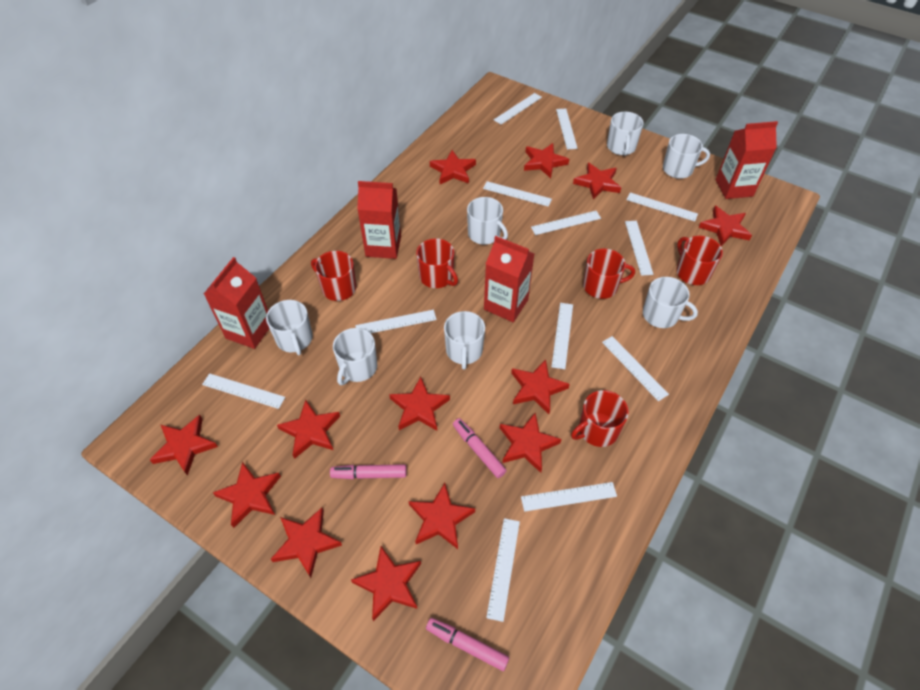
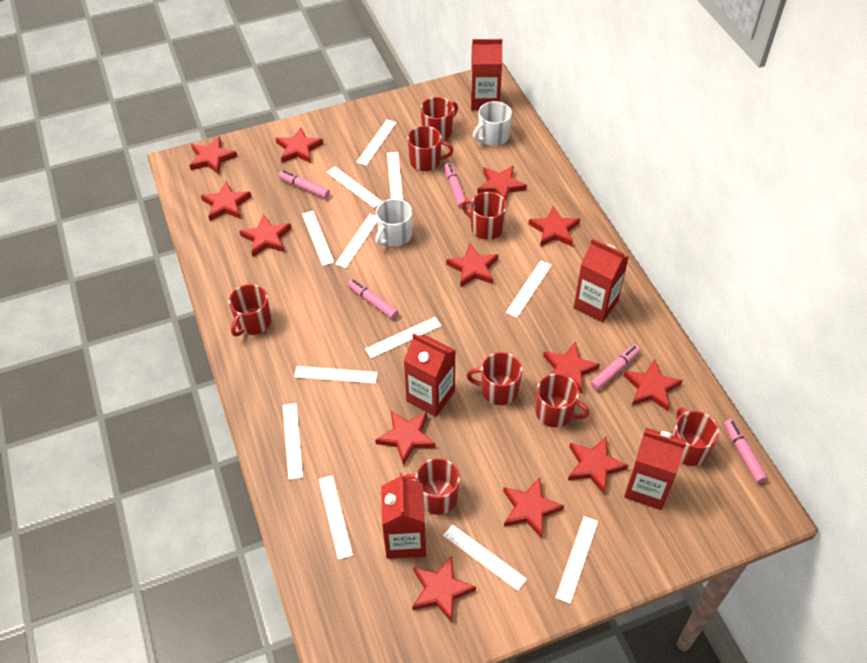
pink marker: 3 -> 5
red carton: 4 -> 5
red mug: 5 -> 8
white mug: 7 -> 2

